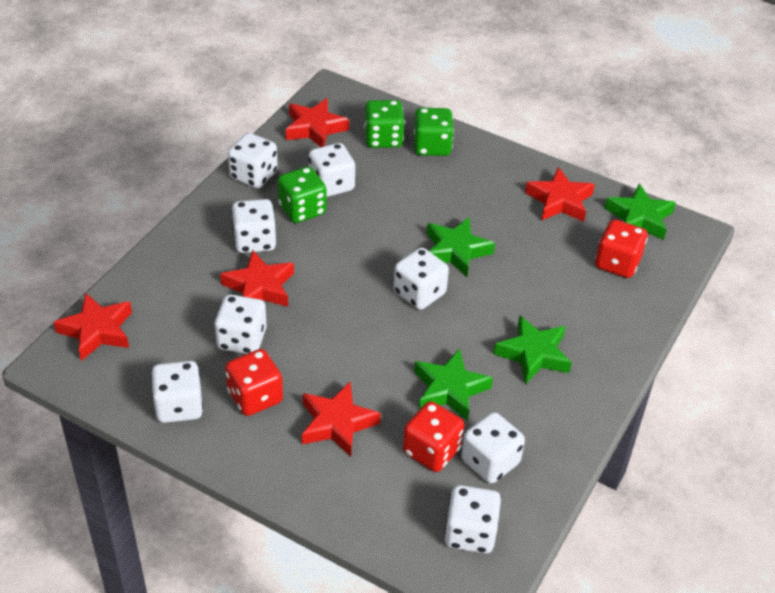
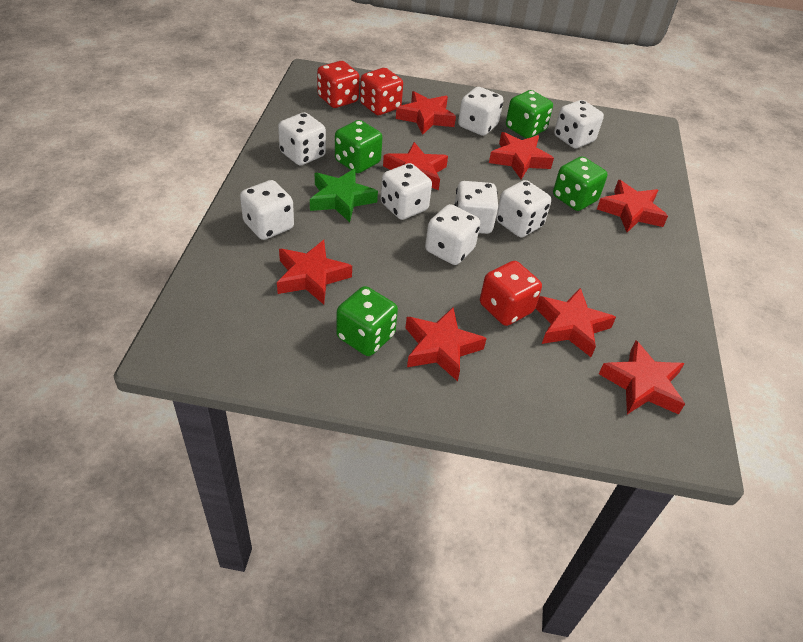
green dice: 3 -> 4
green star: 4 -> 1
red star: 5 -> 8

